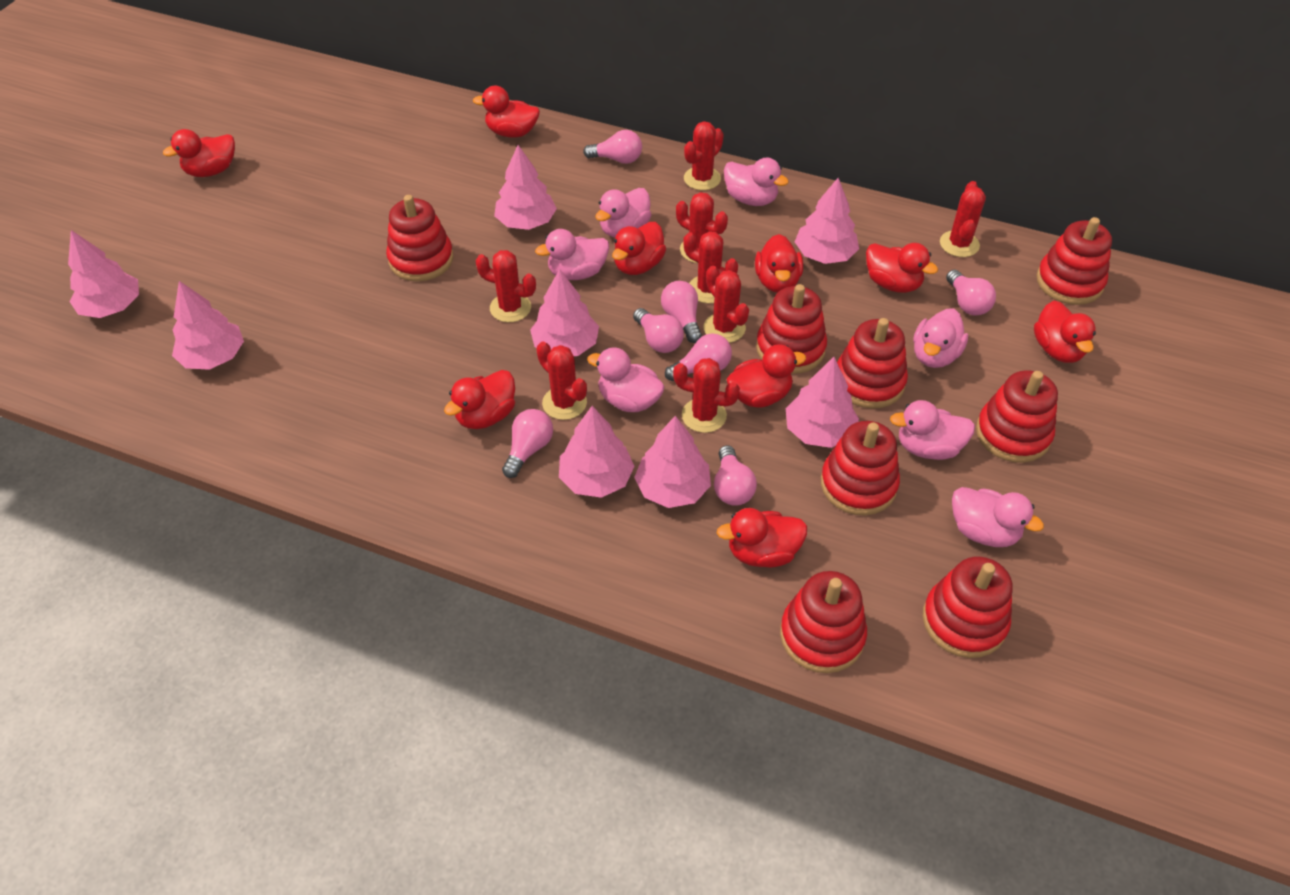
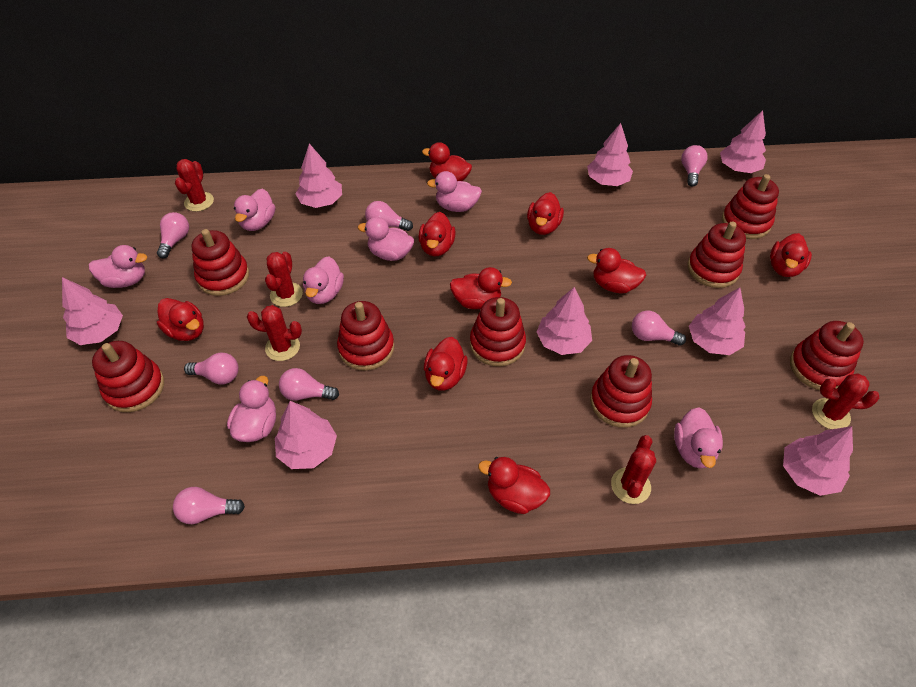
red cactus: 8 -> 5

